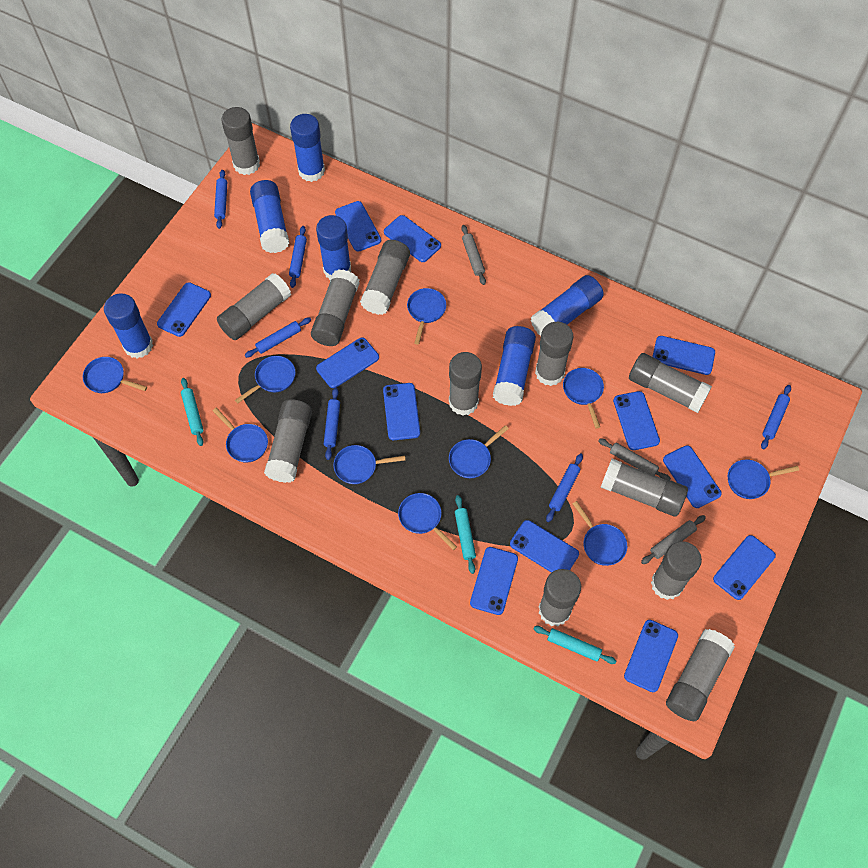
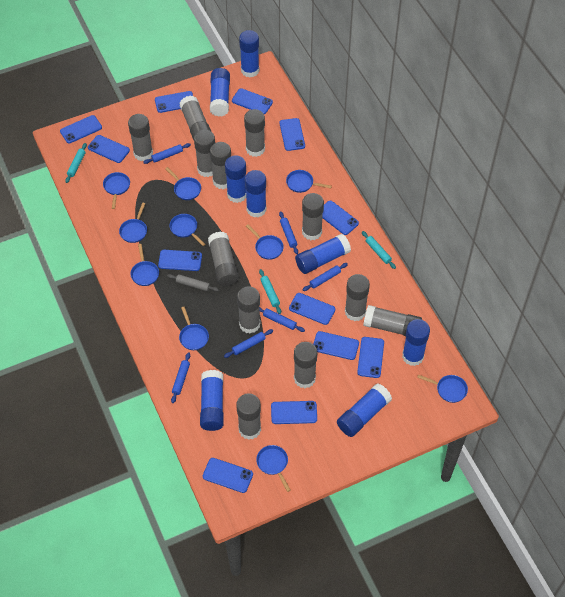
blue glue stick: 6 -> 8
grey rolling pin: 3 -> 1

